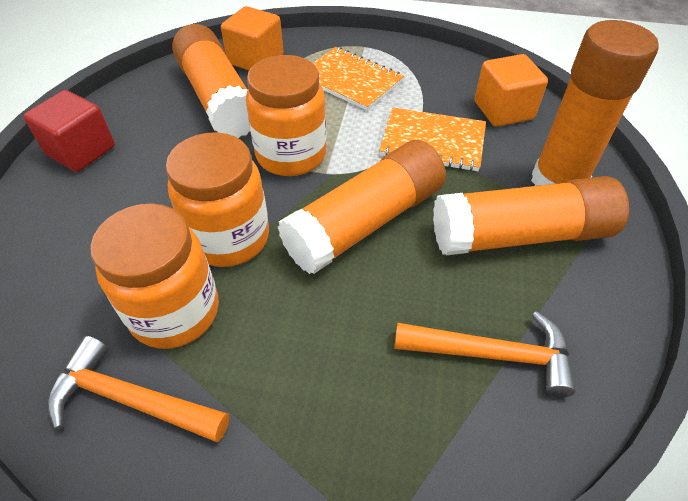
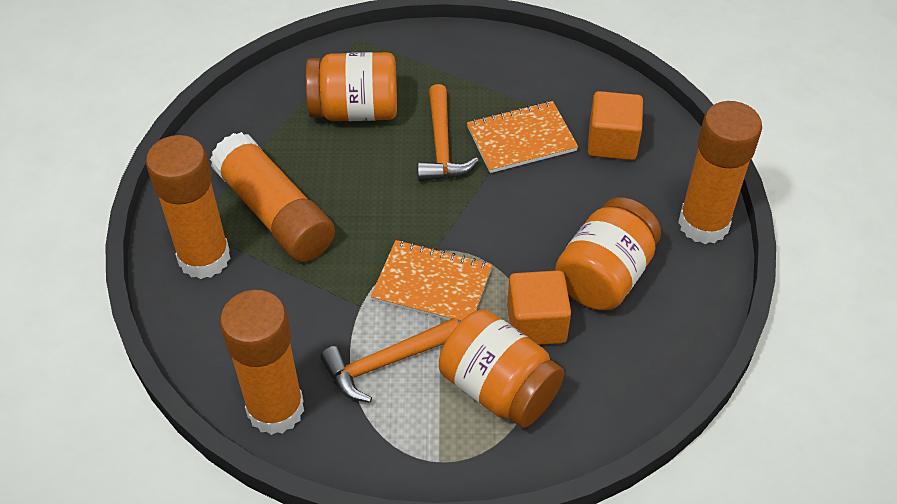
red cube: 1 -> 0

